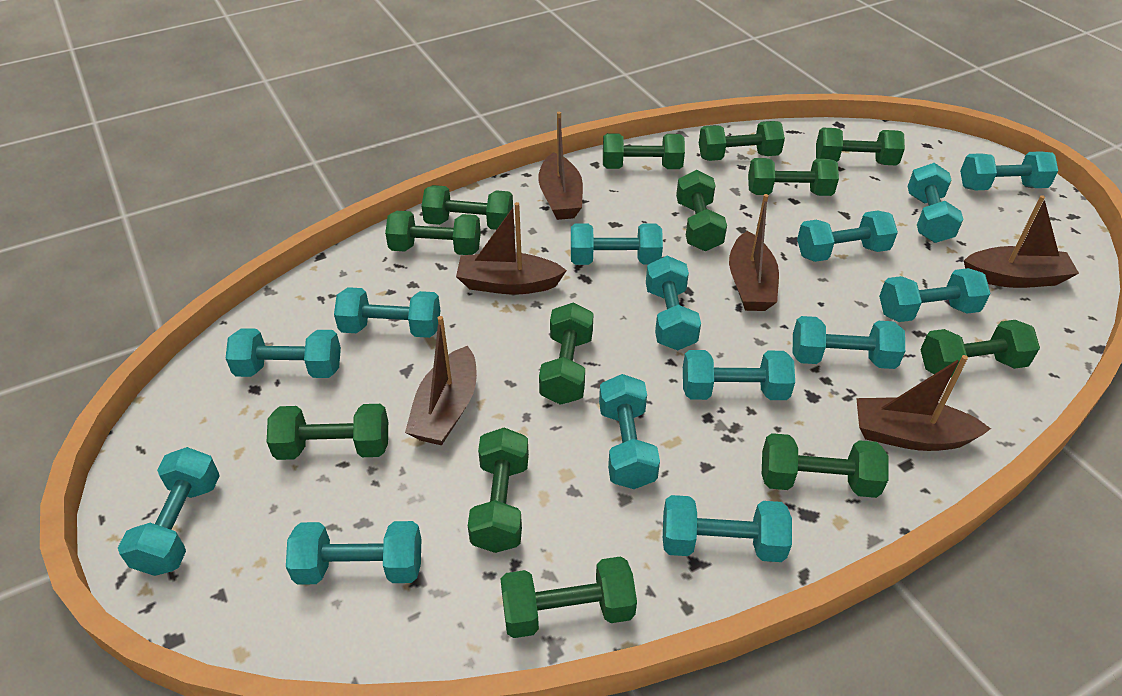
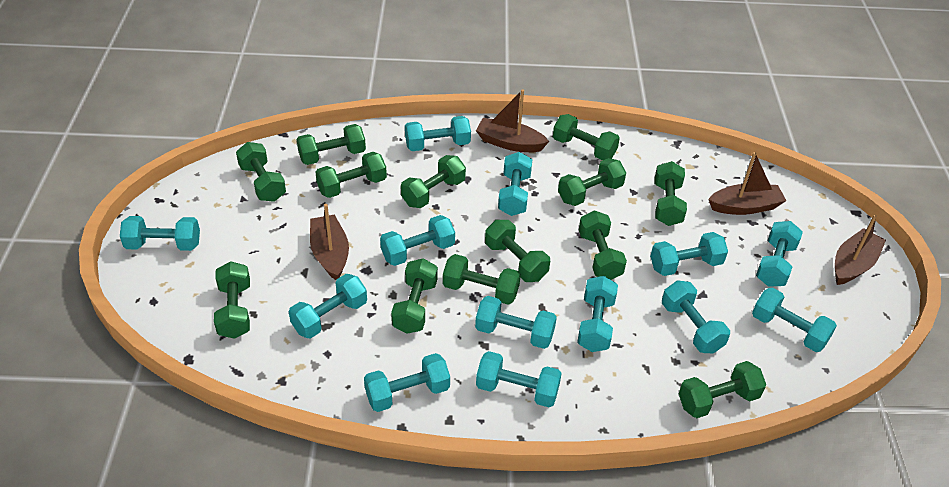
brown boat: 6 -> 4
turquoise dumbbell: 14 -> 13

